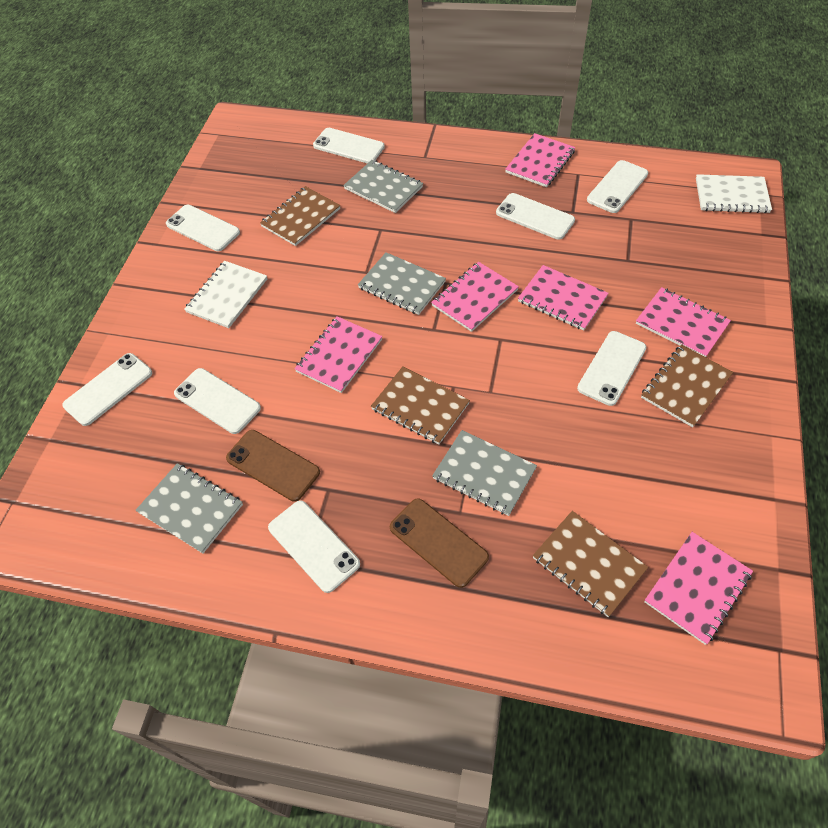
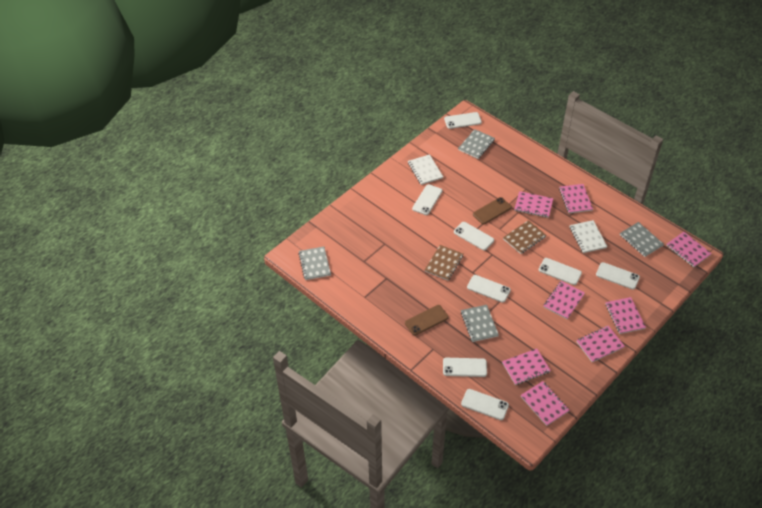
brown notebook: 4 -> 2
pink notebook: 6 -> 8

